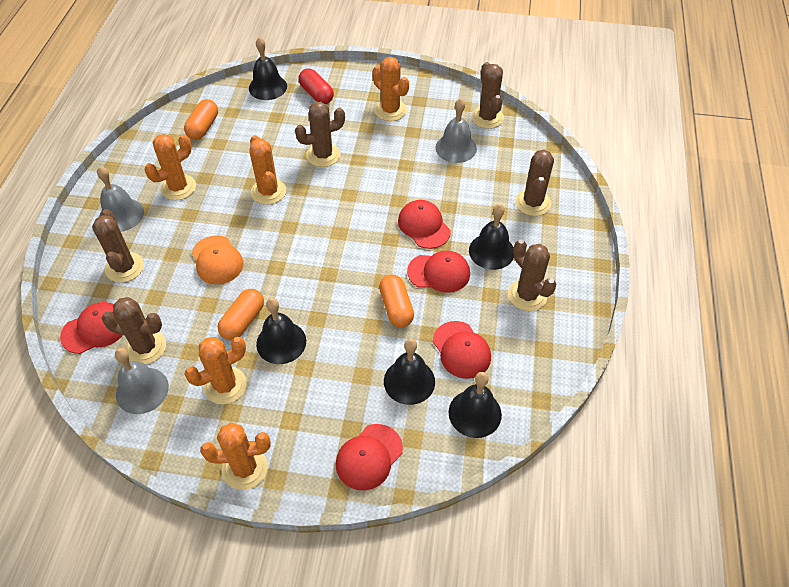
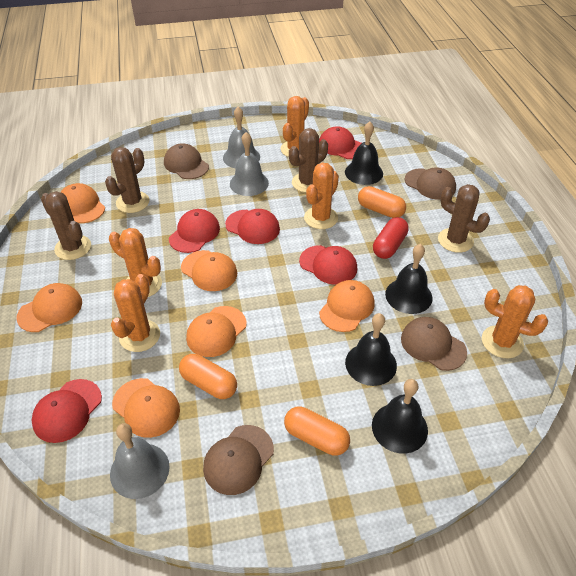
black bell: 5 -> 4
brown cactus: 6 -> 4
brown cap: 0 -> 4
orange cap: 1 -> 6

